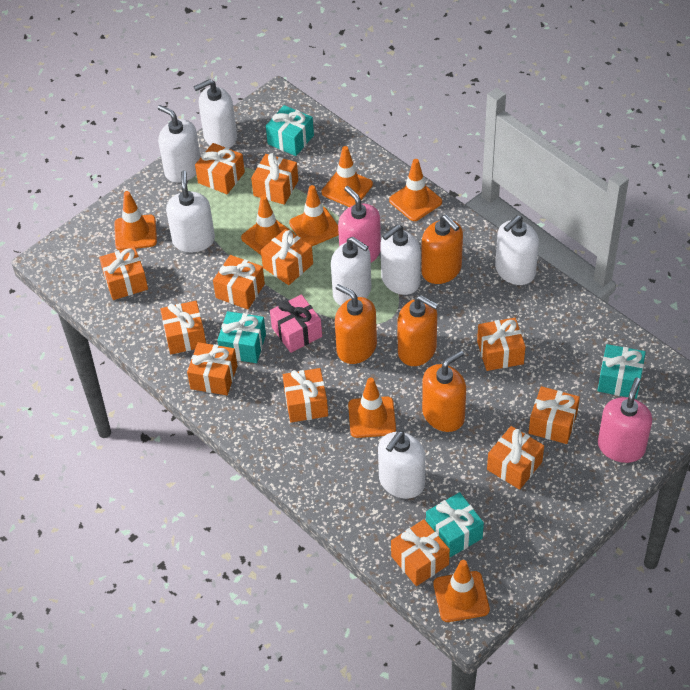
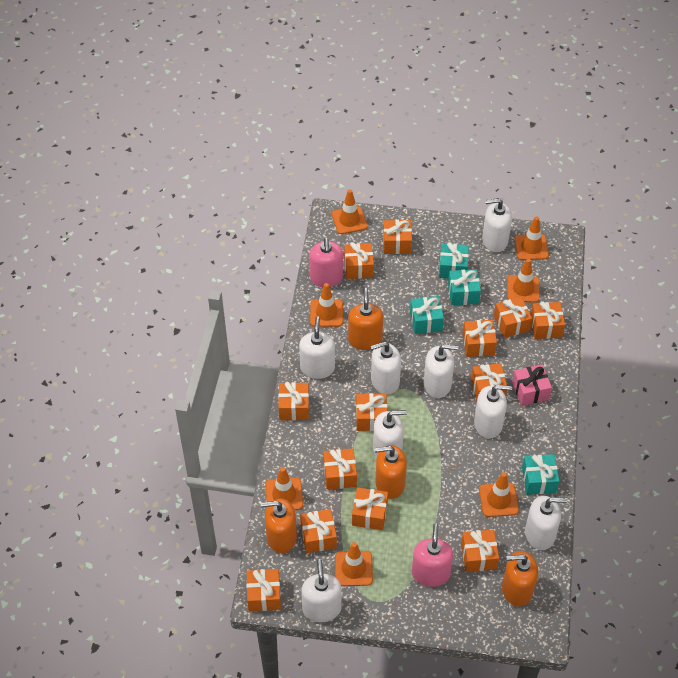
orange gift: 12 -> 13
white soap dispenser: 7 -> 8

